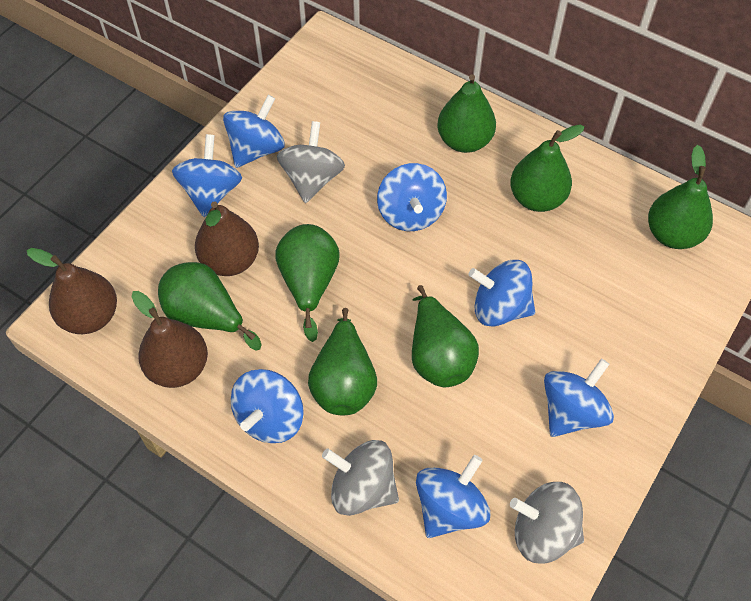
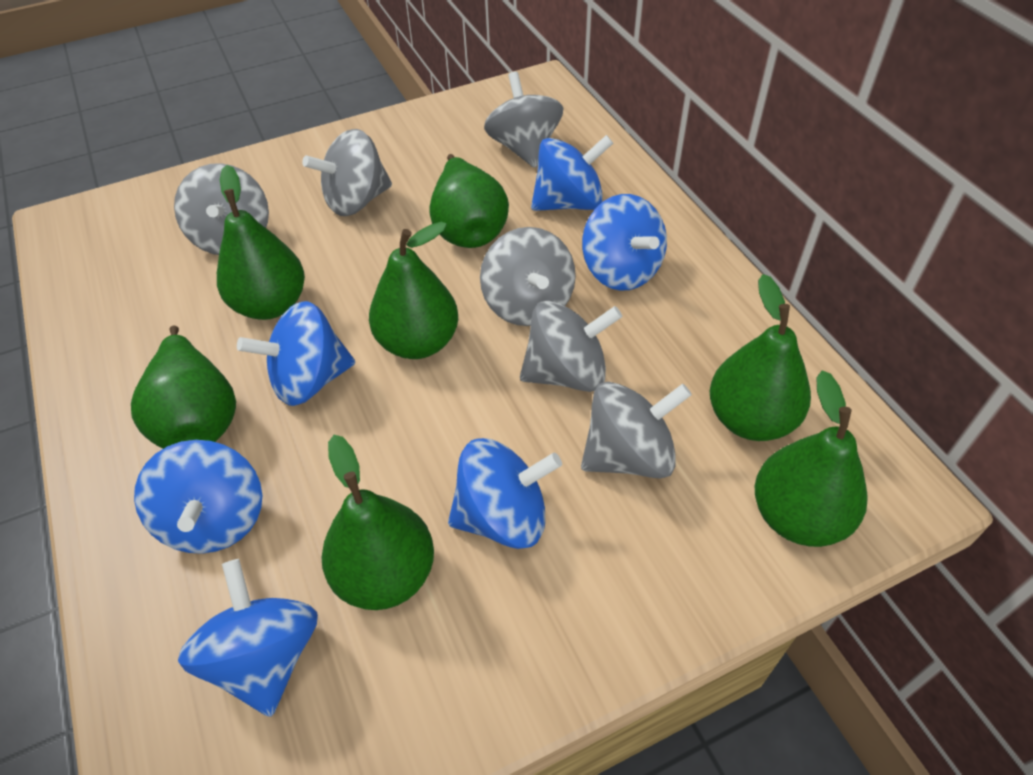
blue spinning top: 7 -> 6
brown pear: 3 -> 0
grey spinning top: 3 -> 6

